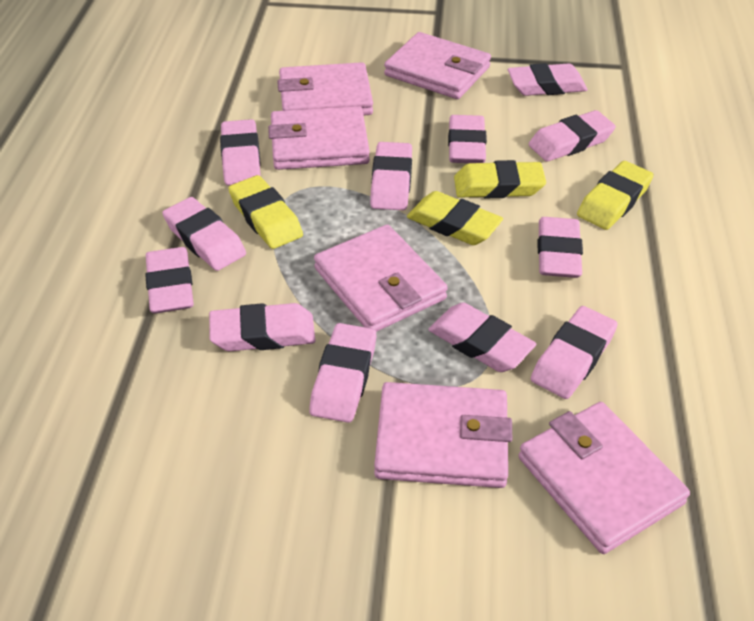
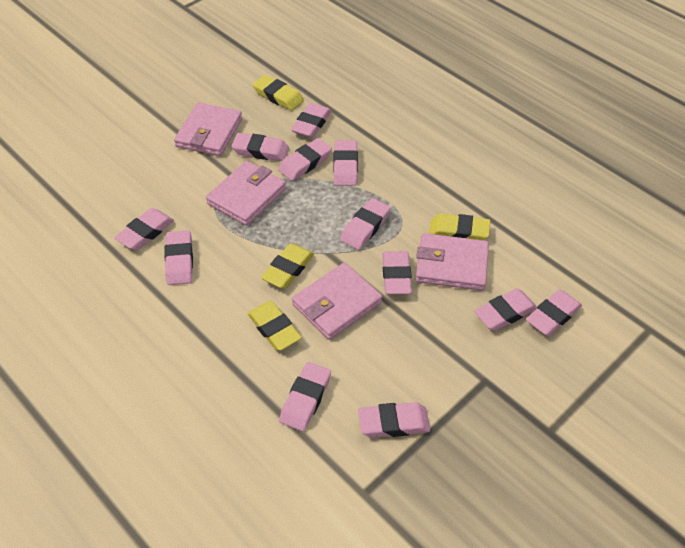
pink wallet: 6 -> 4

